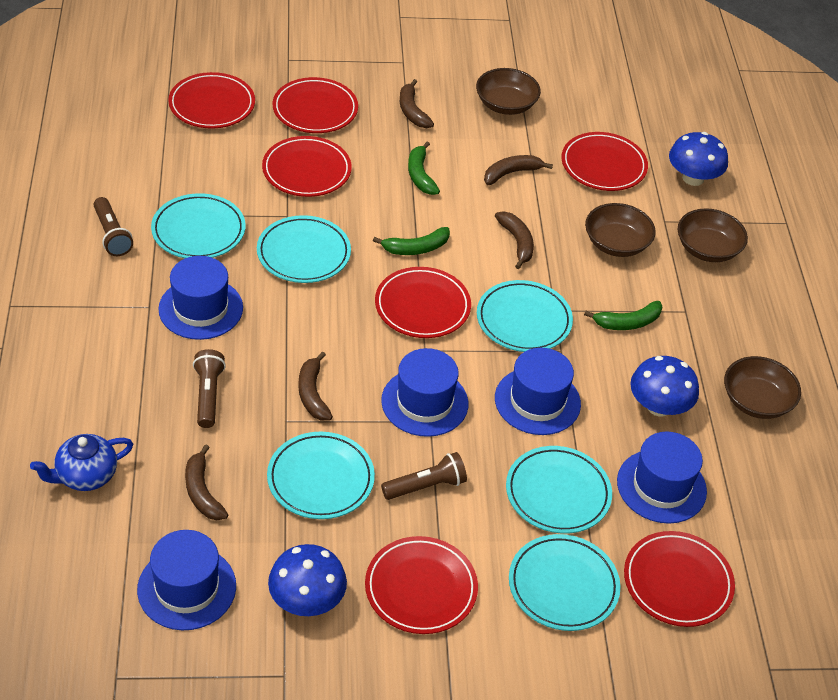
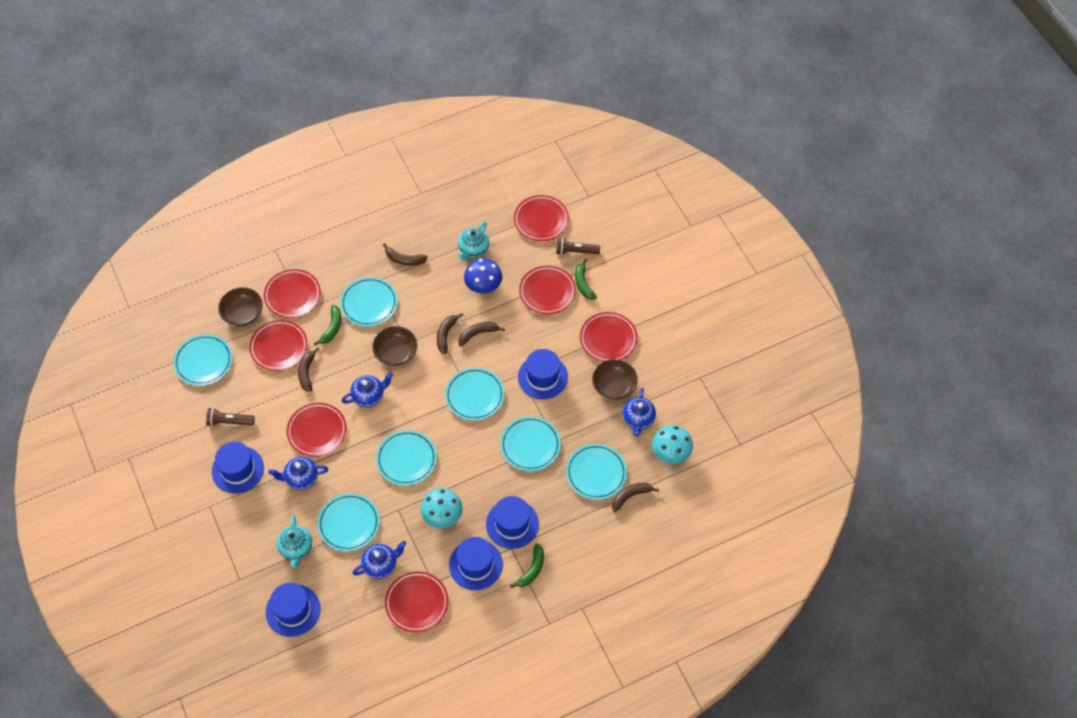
blue mushroom: 3 -> 1
blue teapot: 1 -> 4
brown bowl: 4 -> 3
brown flashlight: 3 -> 2
turquoise mushroom: 0 -> 2
turquoise plate: 6 -> 7
turquoise teapot: 0 -> 2

